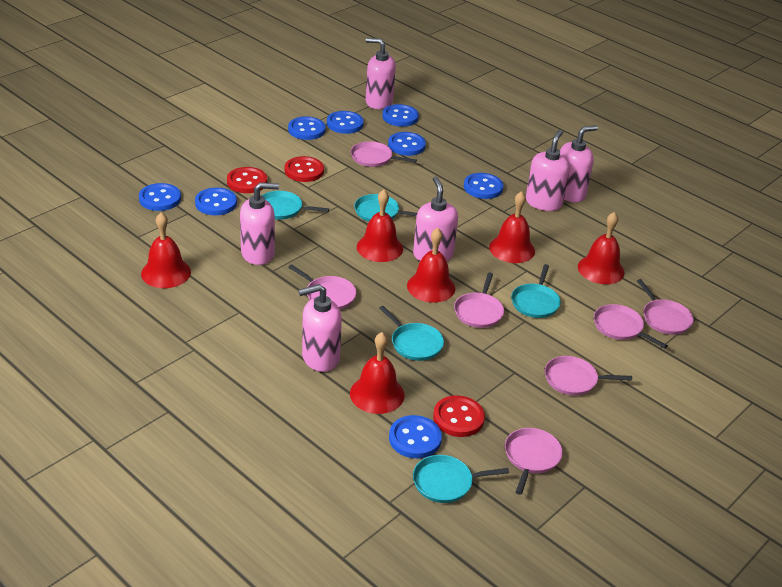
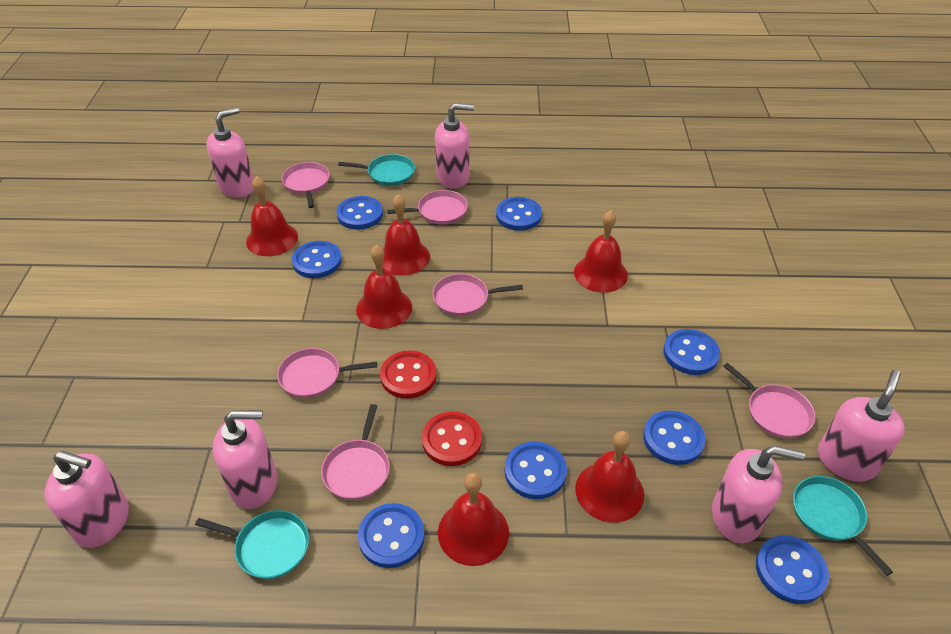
pink pan: 7 -> 6
red button: 3 -> 2
turquoise pan: 5 -> 3

